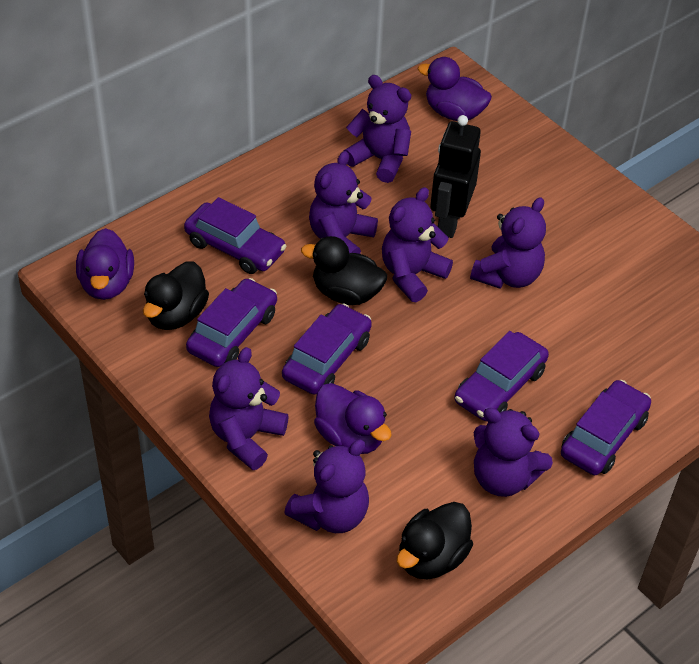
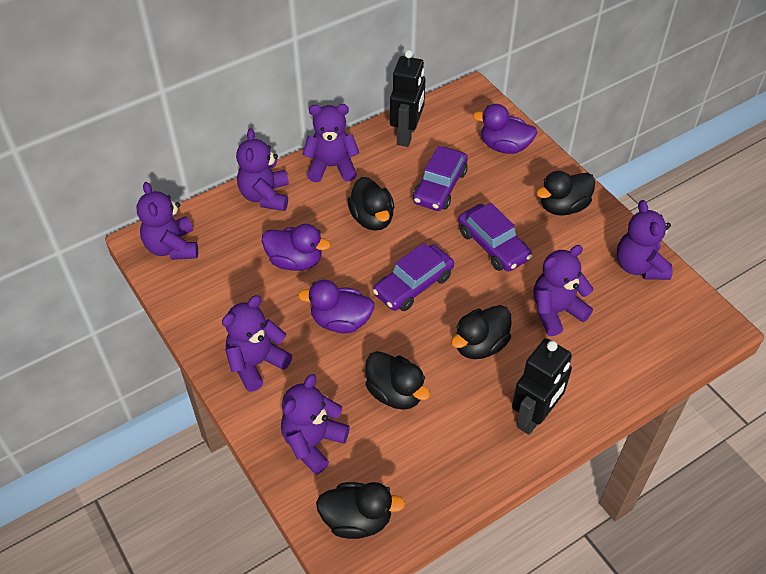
black duck: 3 -> 5
black robot: 1 -> 2
purple car: 5 -> 3

